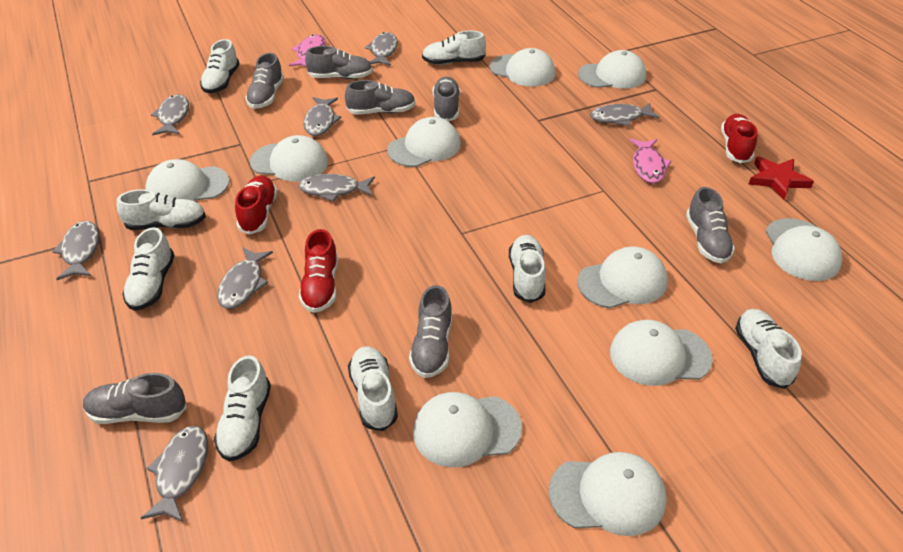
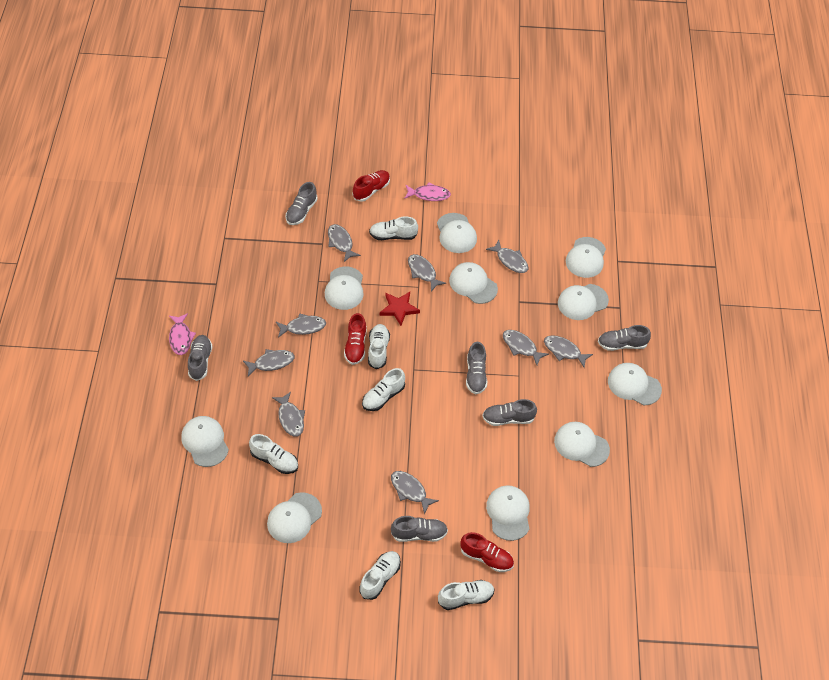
grey fish: 8 -> 9
grey shoe: 7 -> 6
white shoe: 8 -> 6

